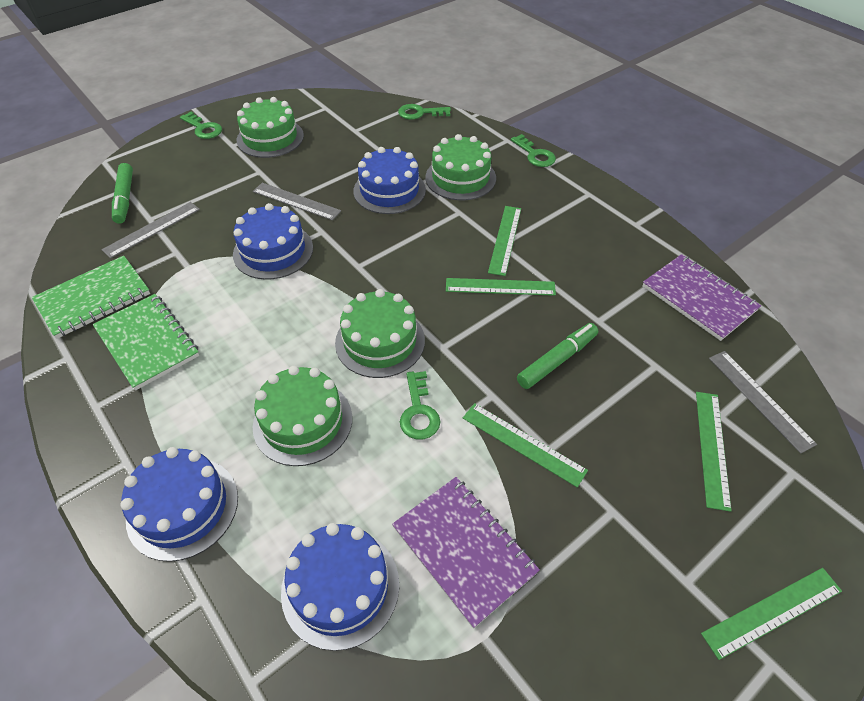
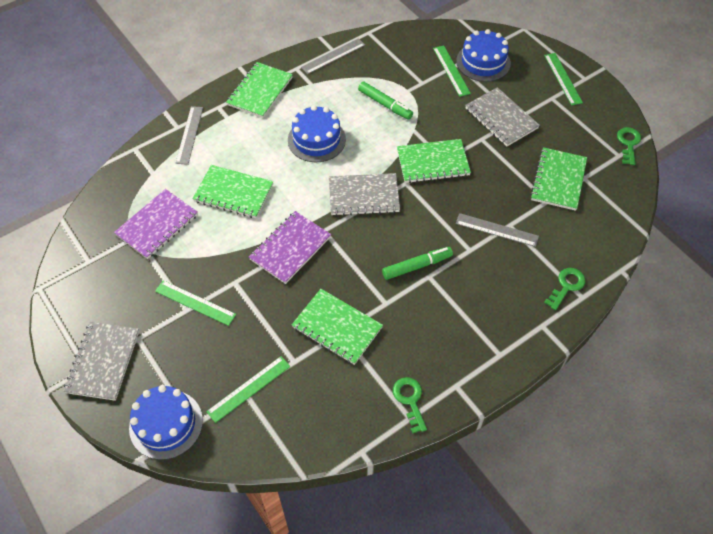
blue cake: 4 -> 3
green cake: 4 -> 0
green key: 4 -> 3
green notebook: 2 -> 5
green ruler: 5 -> 4
grey notebook: 0 -> 3

